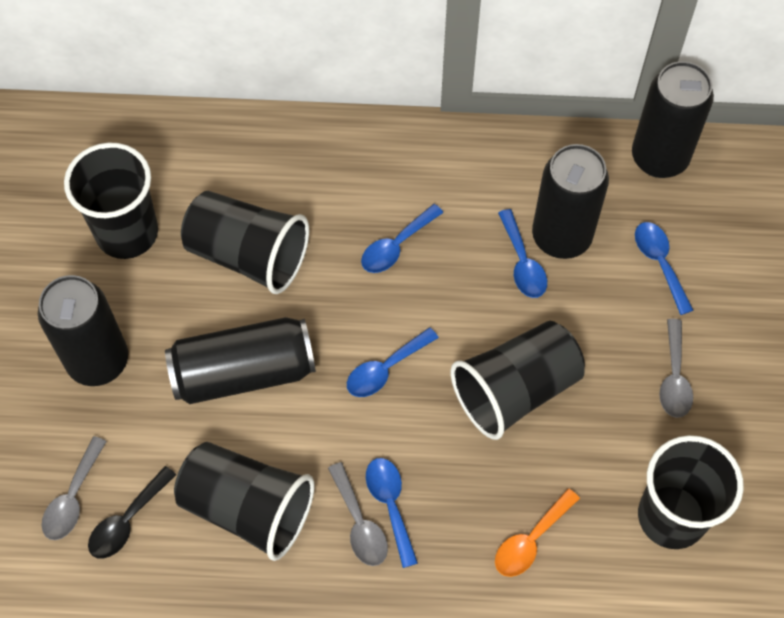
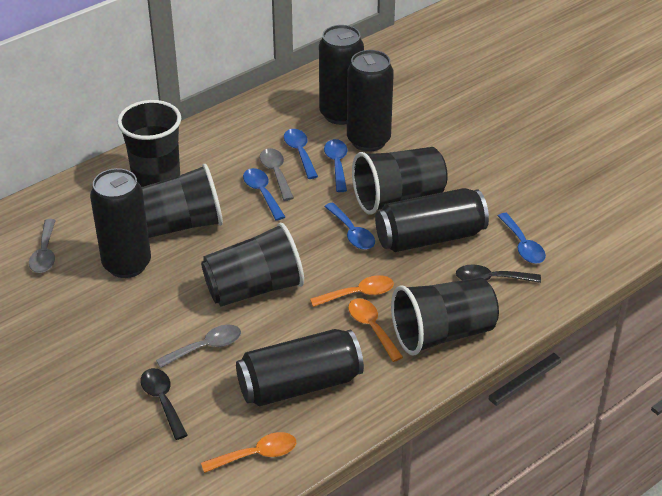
black can: 4 -> 5
black spoon: 1 -> 2
orange spoon: 1 -> 3

